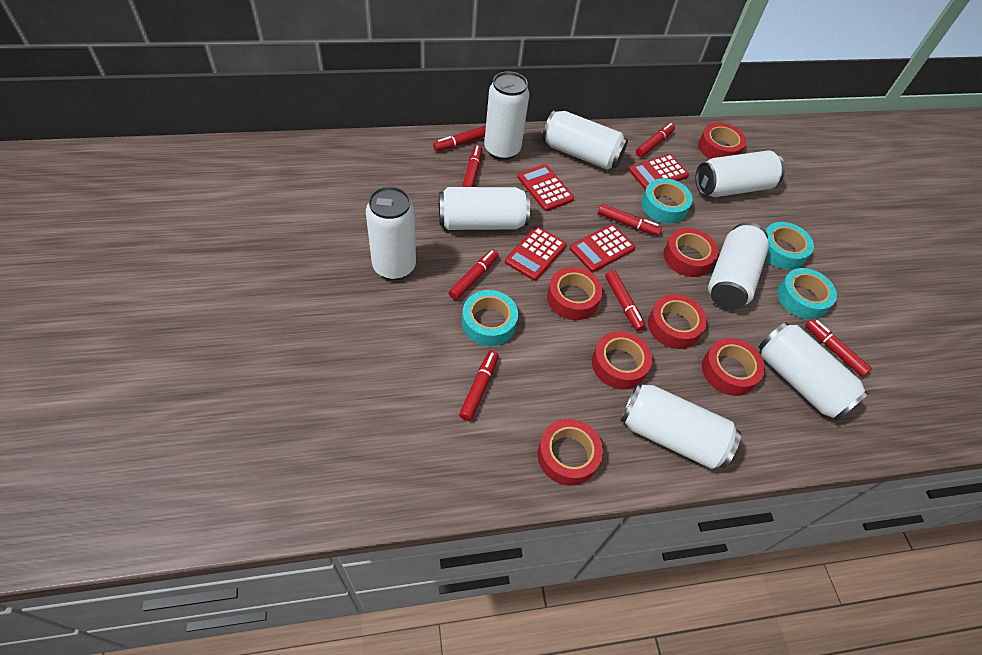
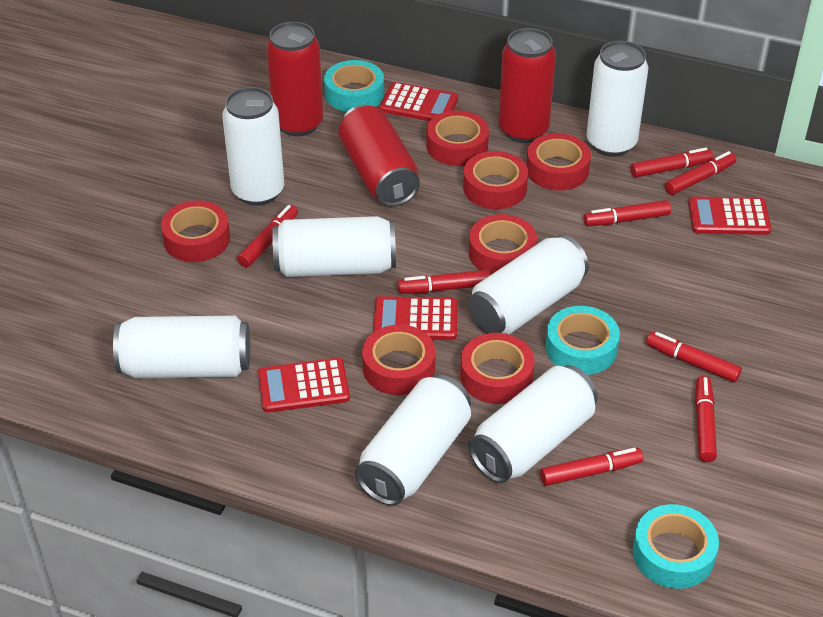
red can: 0 -> 3
turquoise tape: 4 -> 3
white can: 8 -> 7

